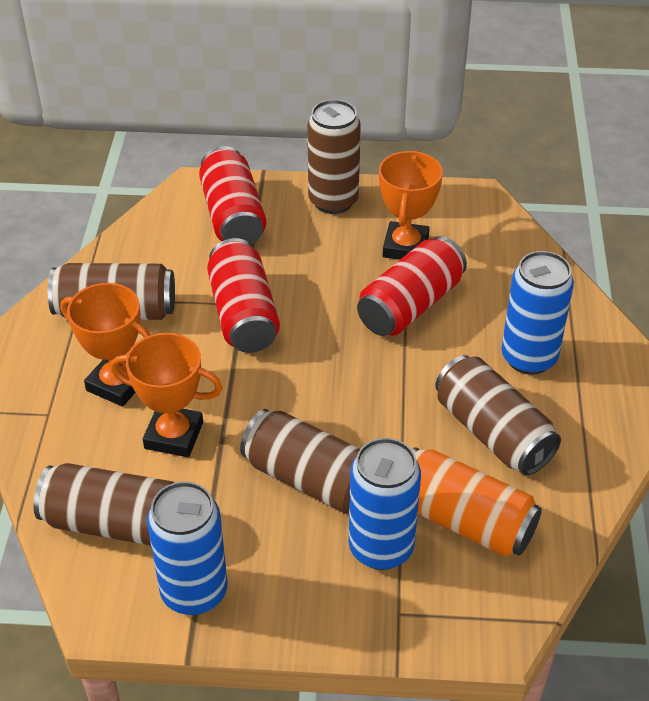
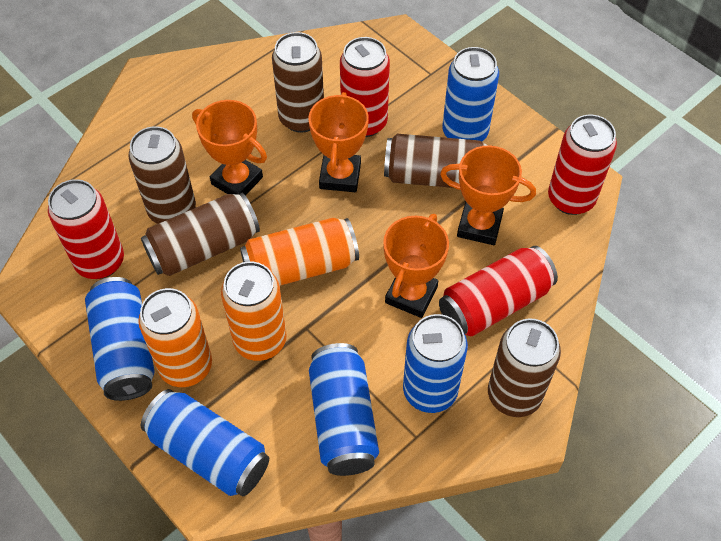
blue can: 3 -> 5
orange can: 1 -> 3
orange trophy: 3 -> 4
red can: 3 -> 4

